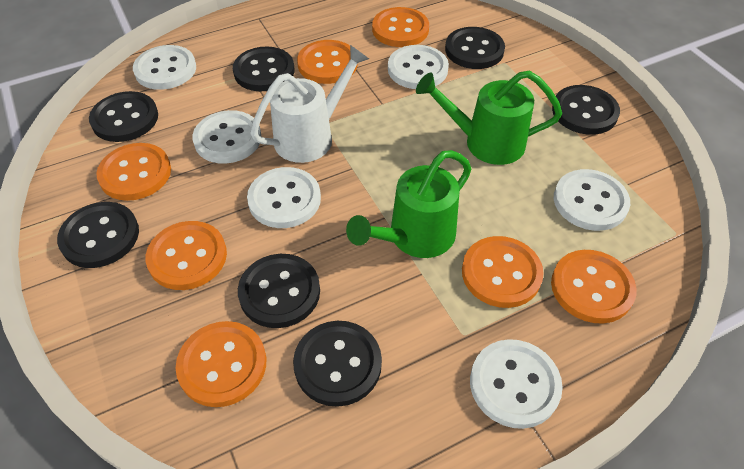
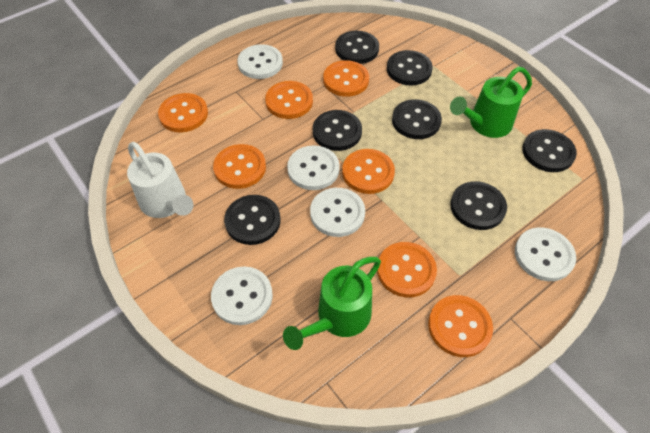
white button: 6 -> 5

